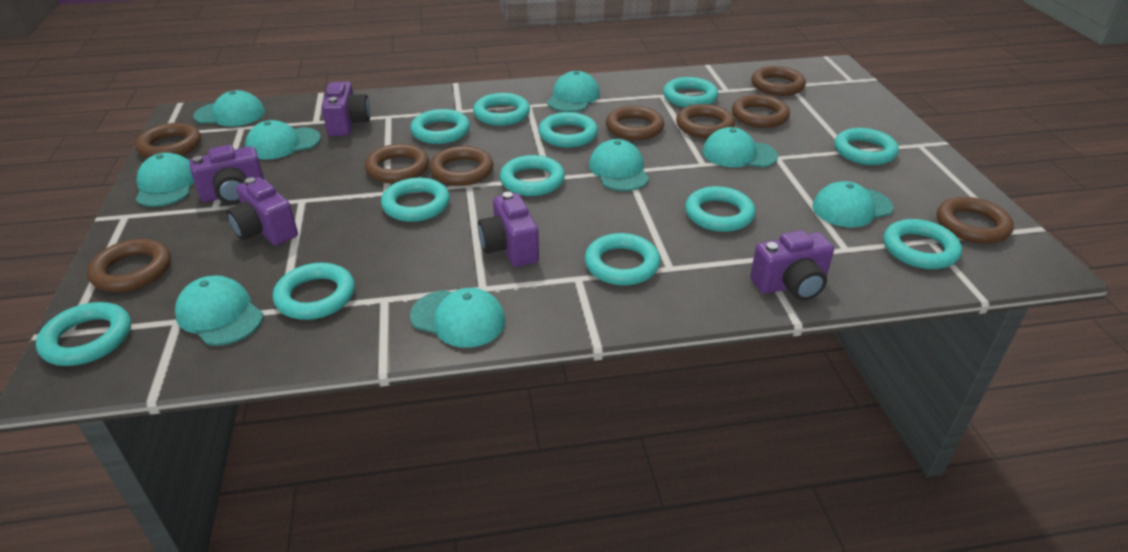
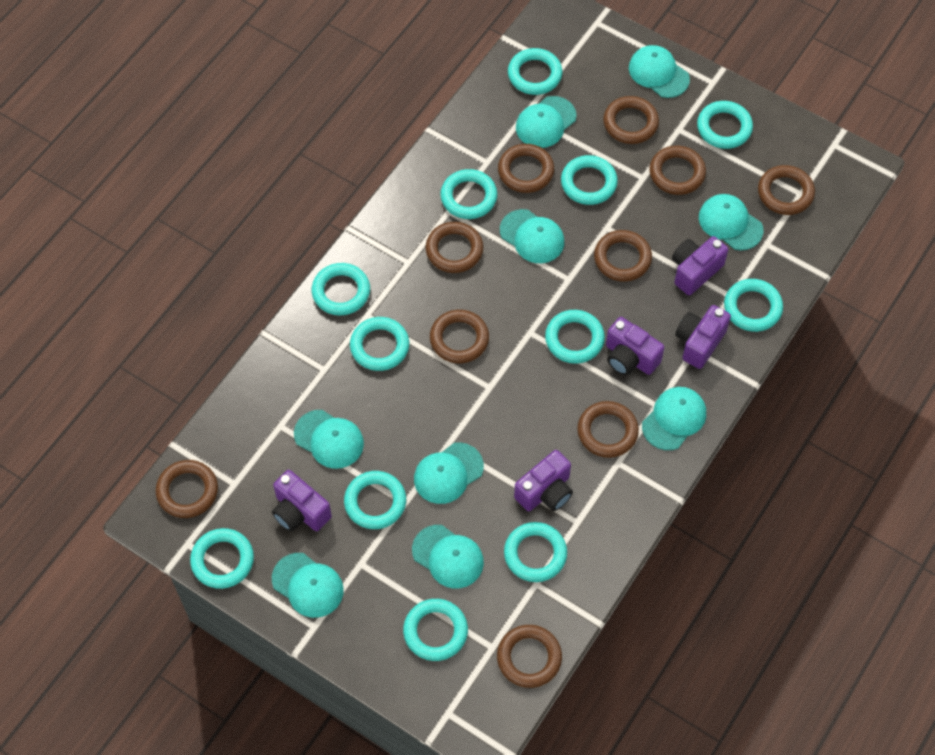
brown ring: 9 -> 10

